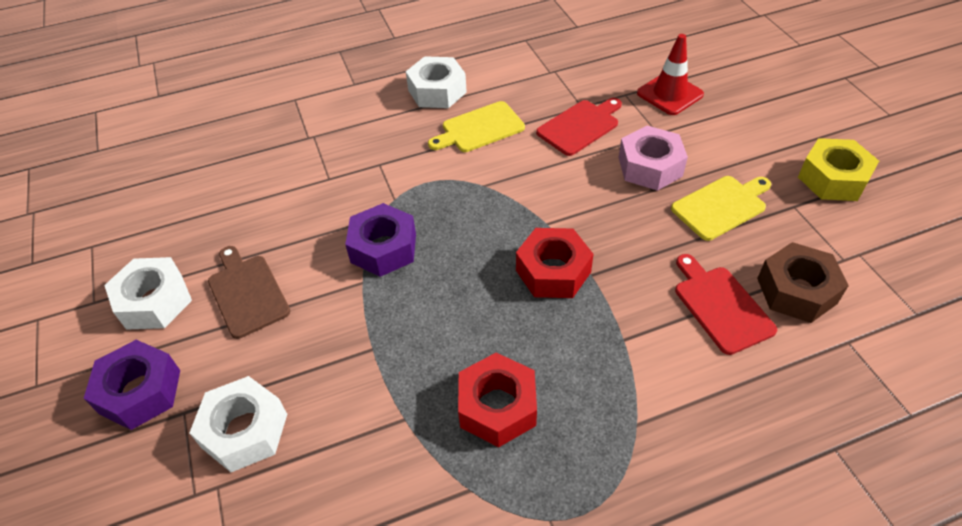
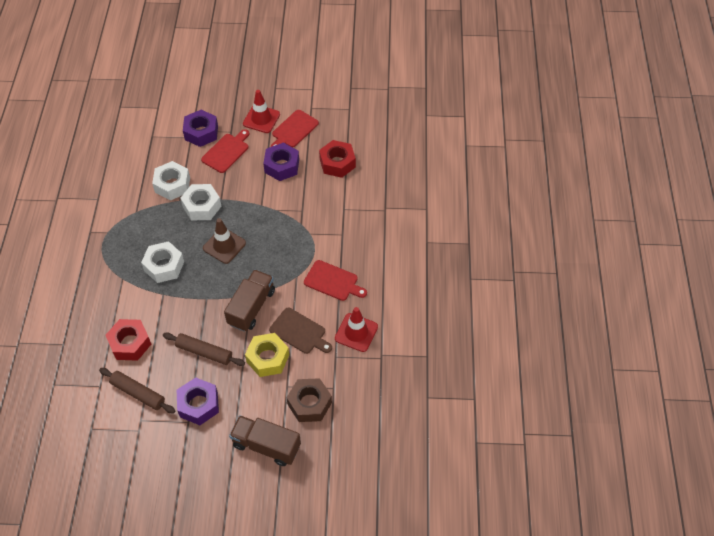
brown rolling pin: 0 -> 2
brown traffic cone: 0 -> 1
brown truck: 0 -> 2
pink nut: 1 -> 0
purple nut: 2 -> 3
red cutting board: 2 -> 3
red traffic cone: 1 -> 2
yellow cutting board: 2 -> 0

